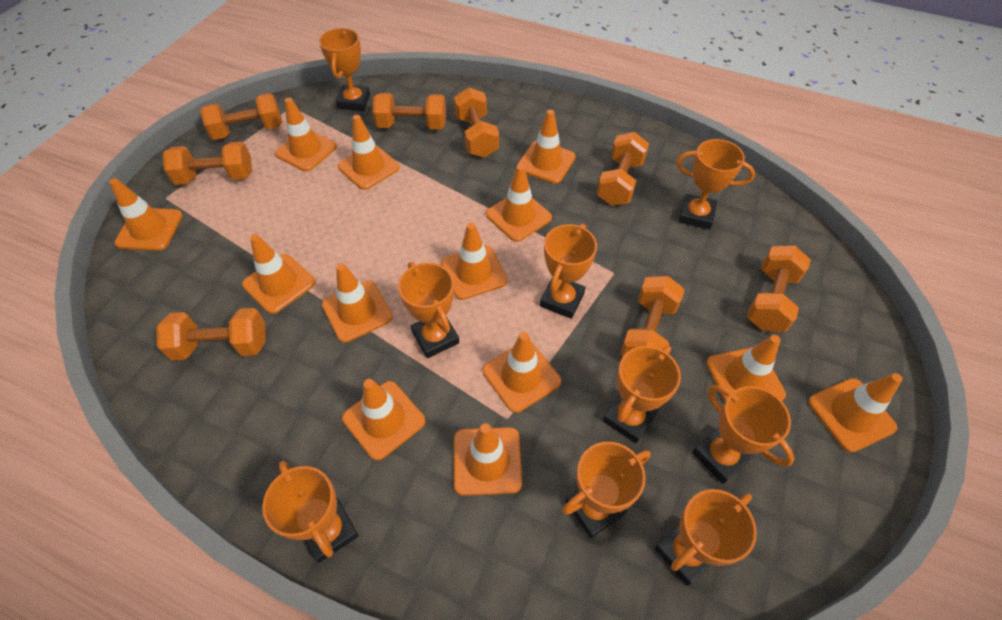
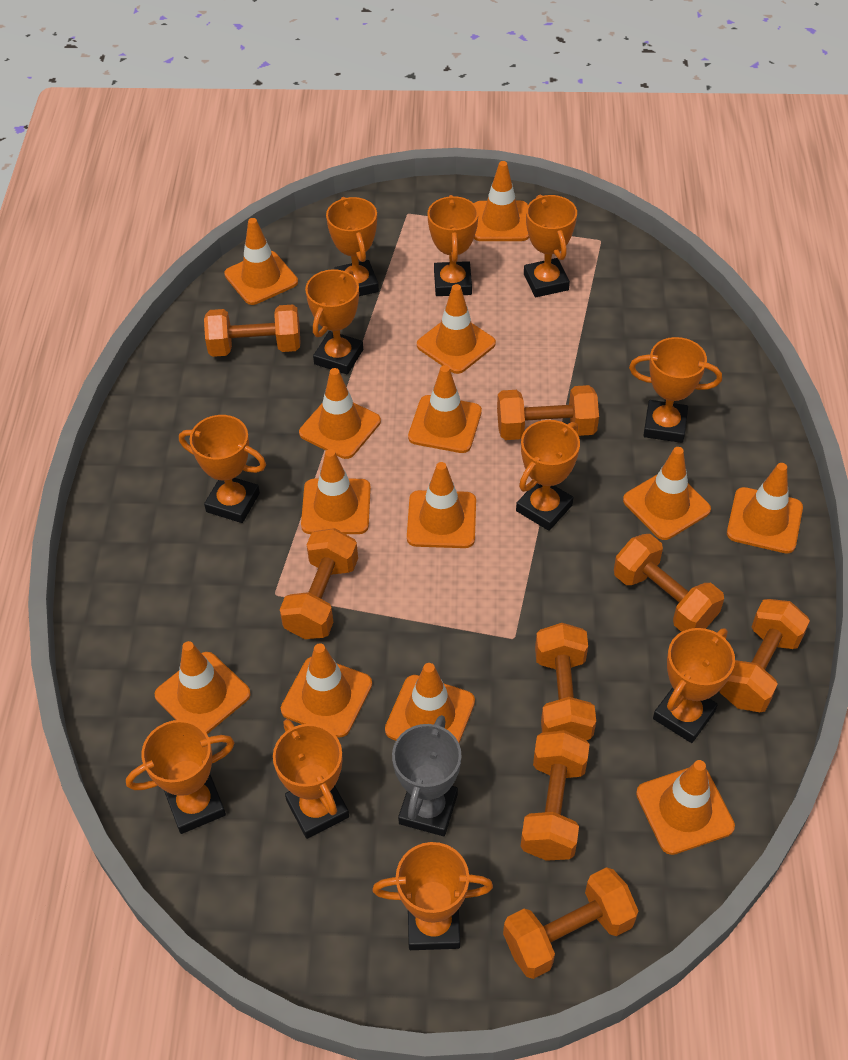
grey trophy: 0 -> 1
orange trophy: 9 -> 11

